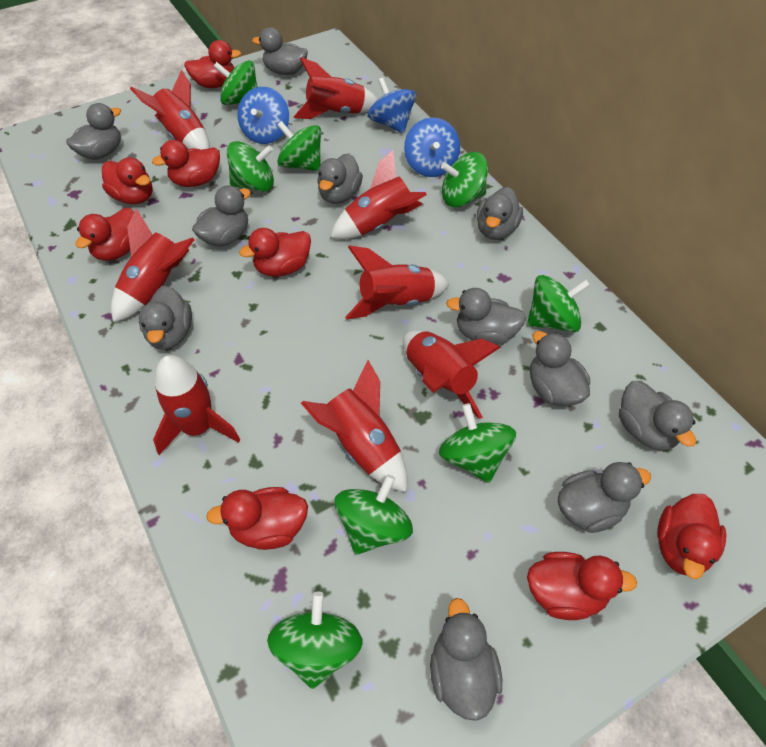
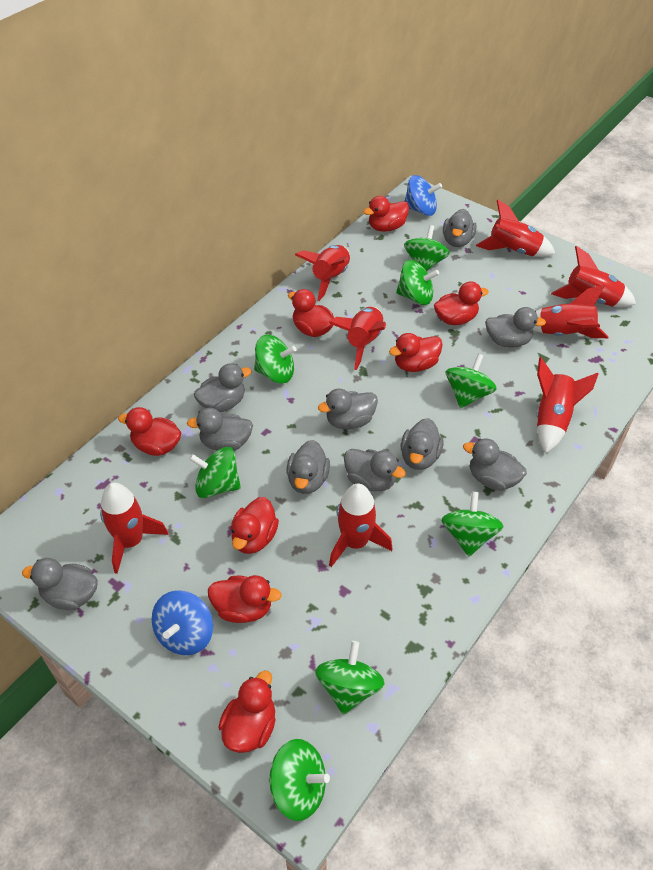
blue spinning top: 3 -> 2
grey duck: 11 -> 10

